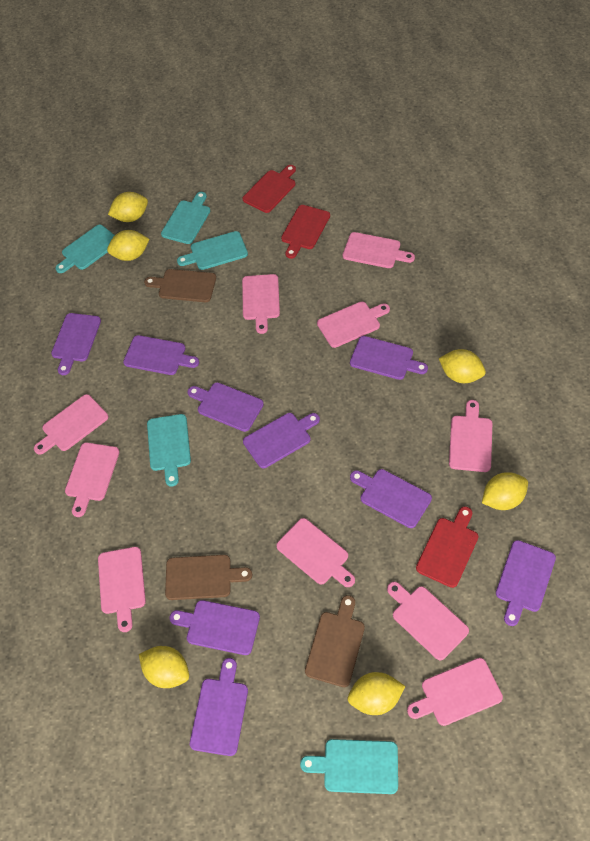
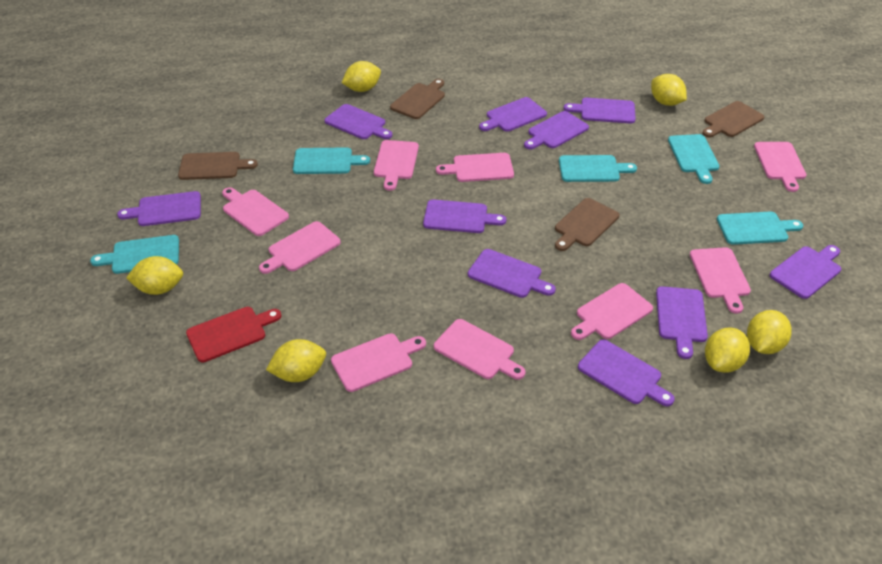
brown cutting board: 3 -> 4
pink cutting board: 10 -> 9
purple cutting board: 9 -> 10
red cutting board: 3 -> 1

